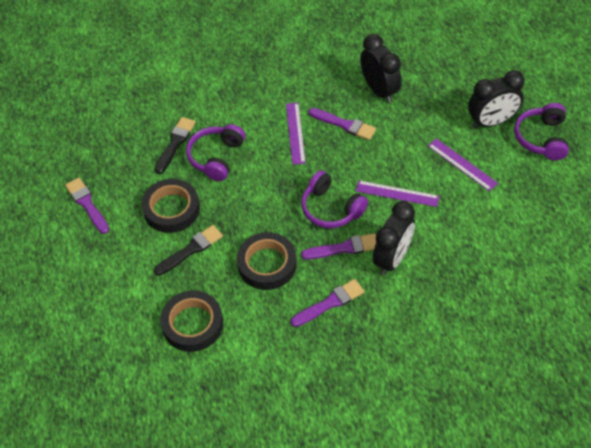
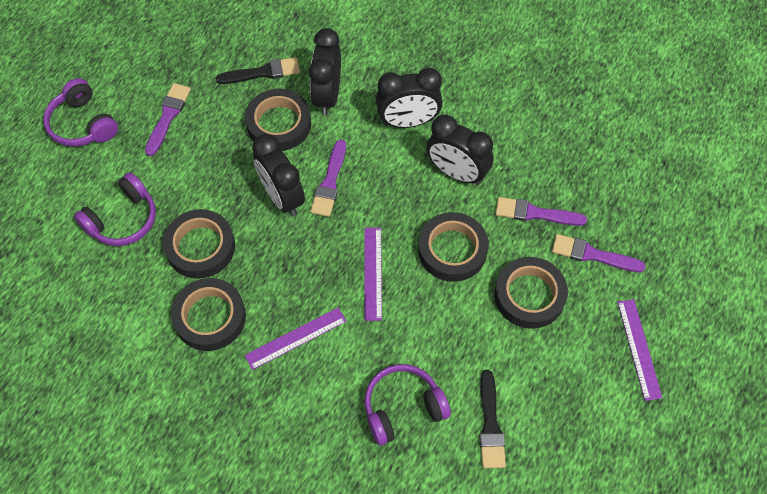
black clock: 3 -> 4
black tape: 3 -> 5

